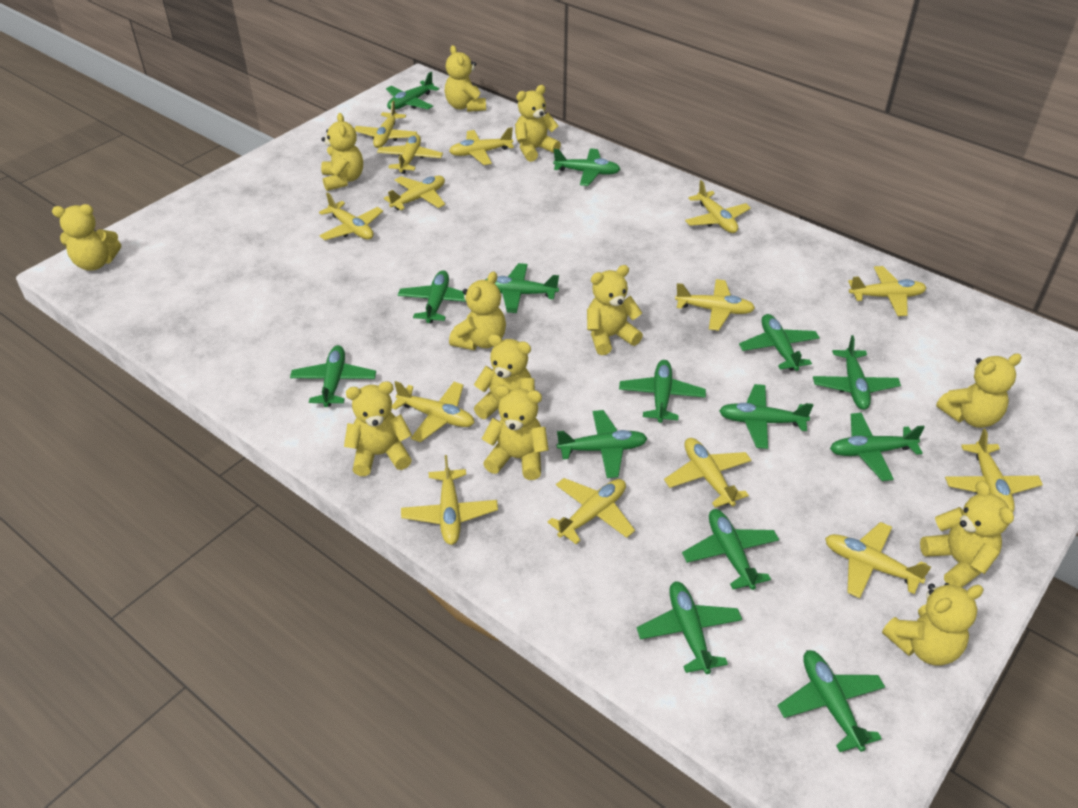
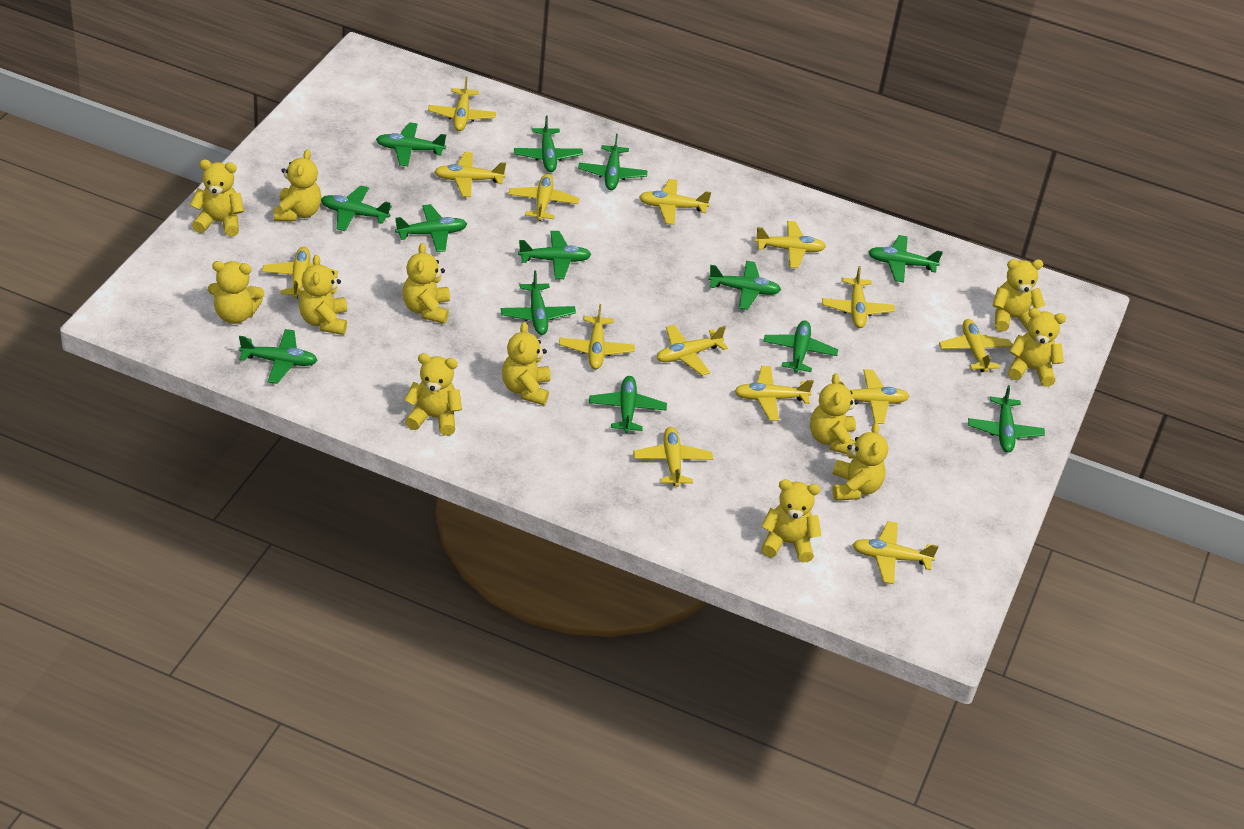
green plane: 14 -> 13

